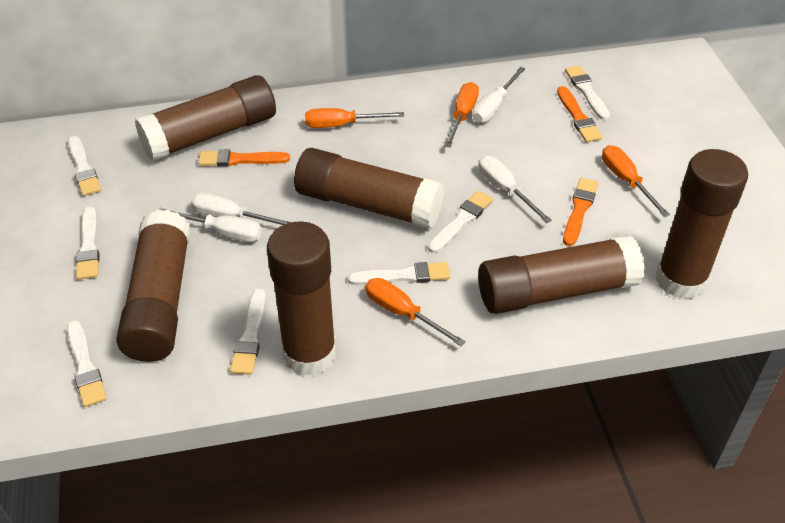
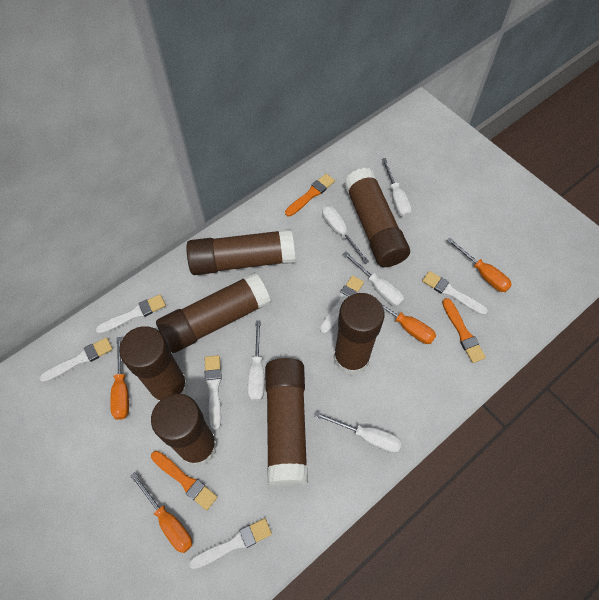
brown glue stick: 6 -> 7
white brush: 7 -> 6
white screwdriver: 4 -> 5

